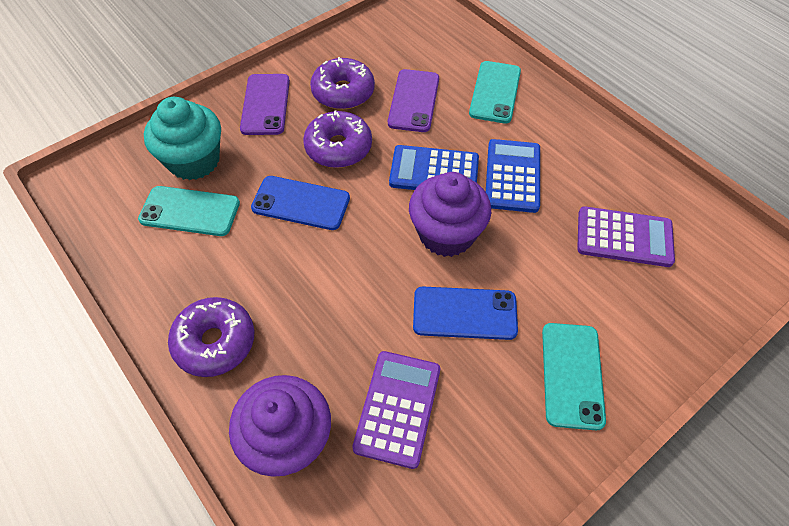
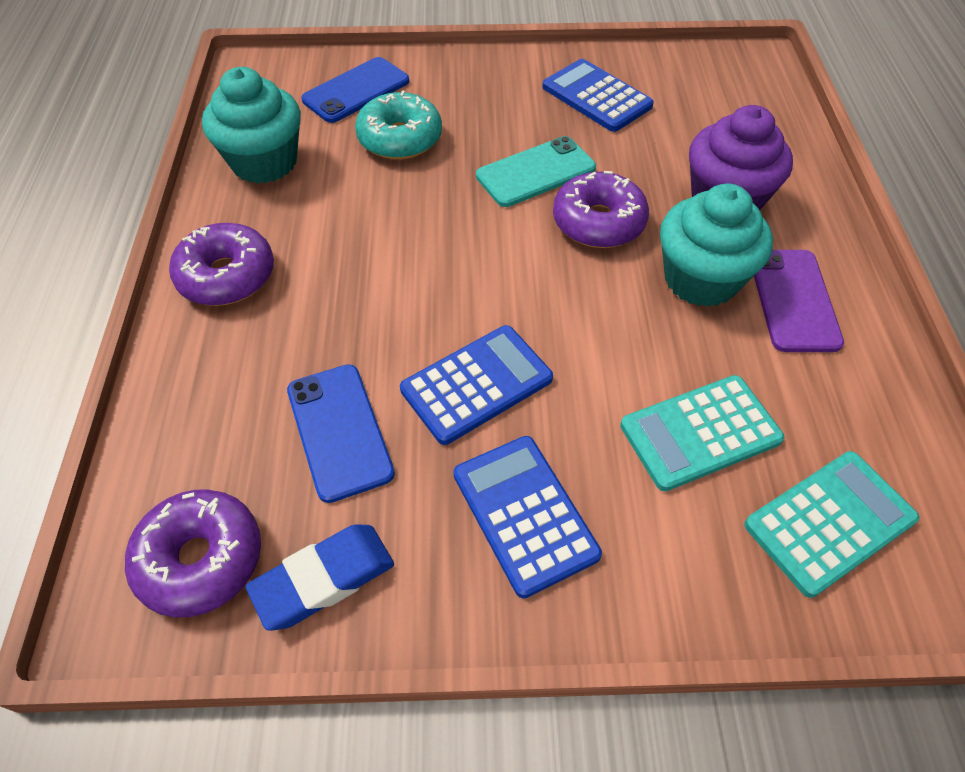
blue calculator: 2 -> 3
blue eraser: 0 -> 1
purple calculator: 2 -> 0
purple cupcake: 2 -> 1
purple phone: 2 -> 1
turquoise calculator: 0 -> 2
turquoise cupcake: 1 -> 2
turquoise donut: 0 -> 1
turquoise phone: 3 -> 1

